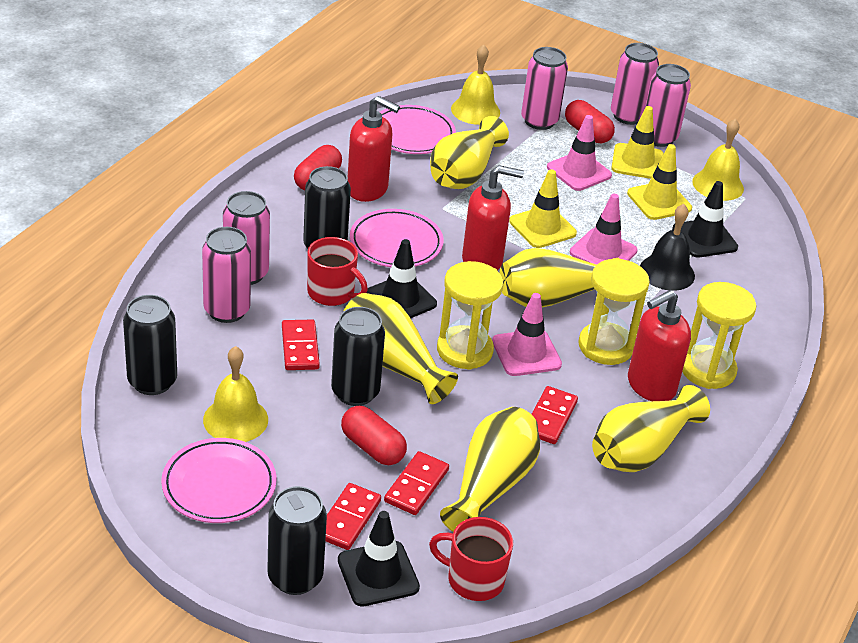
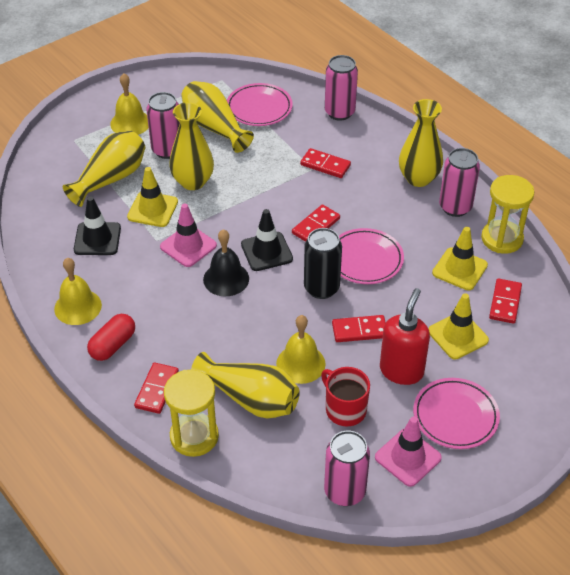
black can: 4 -> 1
black traffic cone: 3 -> 2
pink can: 5 -> 4
pink traffic cone: 3 -> 2
red capsule: 3 -> 1
red domino: 4 -> 5
red mug: 2 -> 1
red soap dispenser: 3 -> 1
yellow hourglass: 3 -> 2

